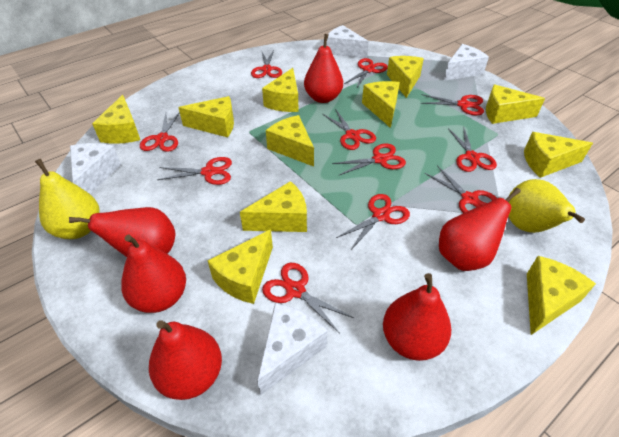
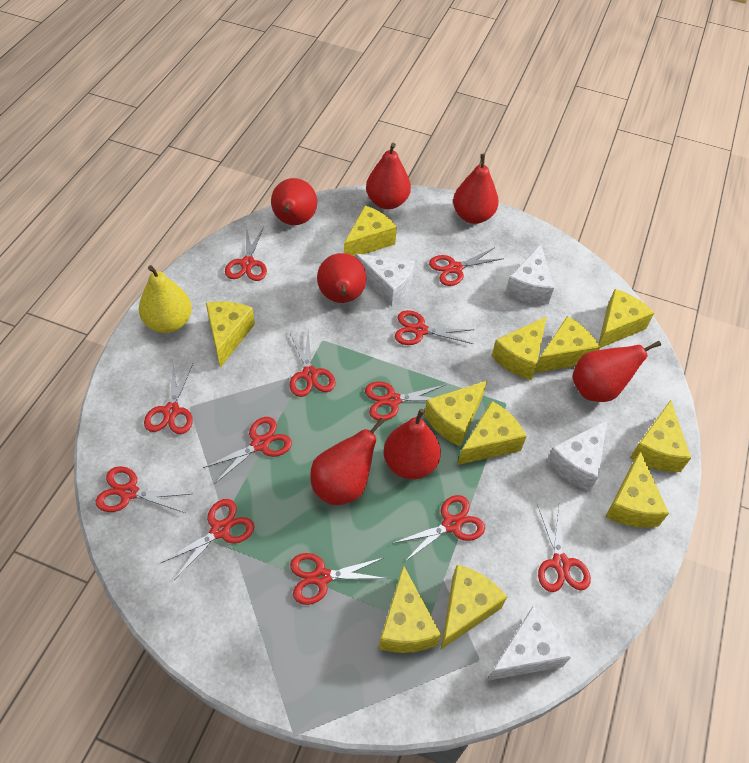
red pear: 6 -> 7
red scissors: 11 -> 12
yellow pear: 2 -> 1

